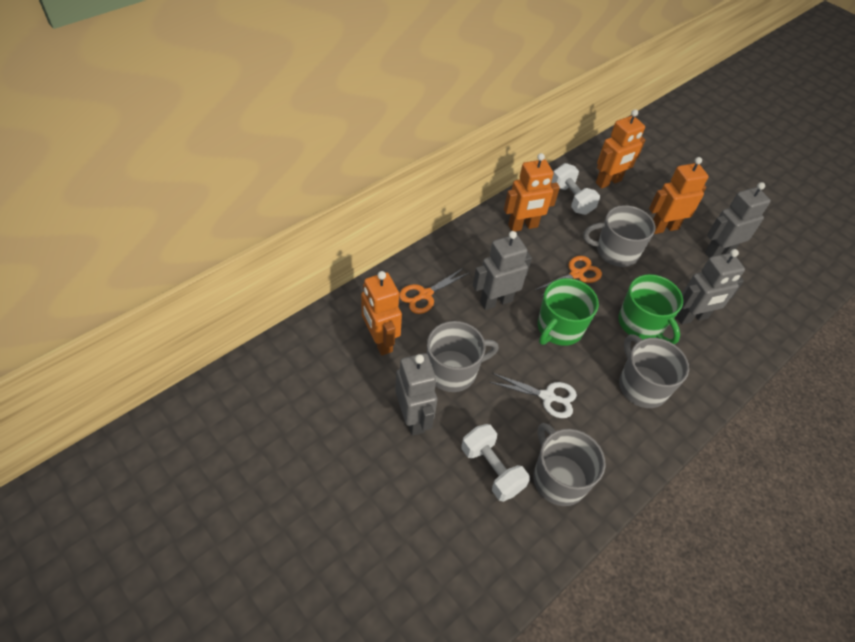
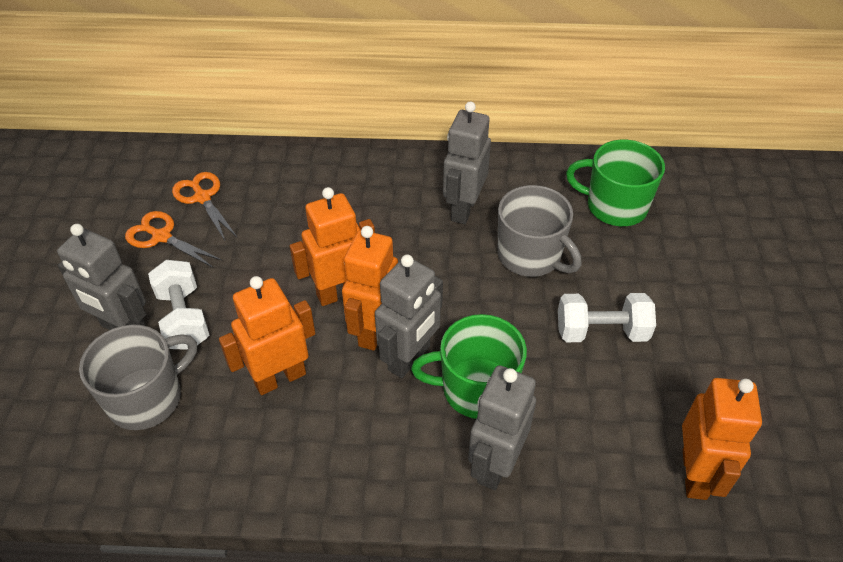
grey mug: 4 -> 2
white scissors: 1 -> 0

